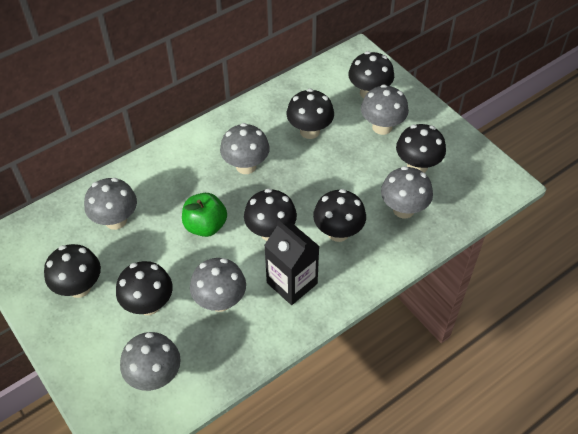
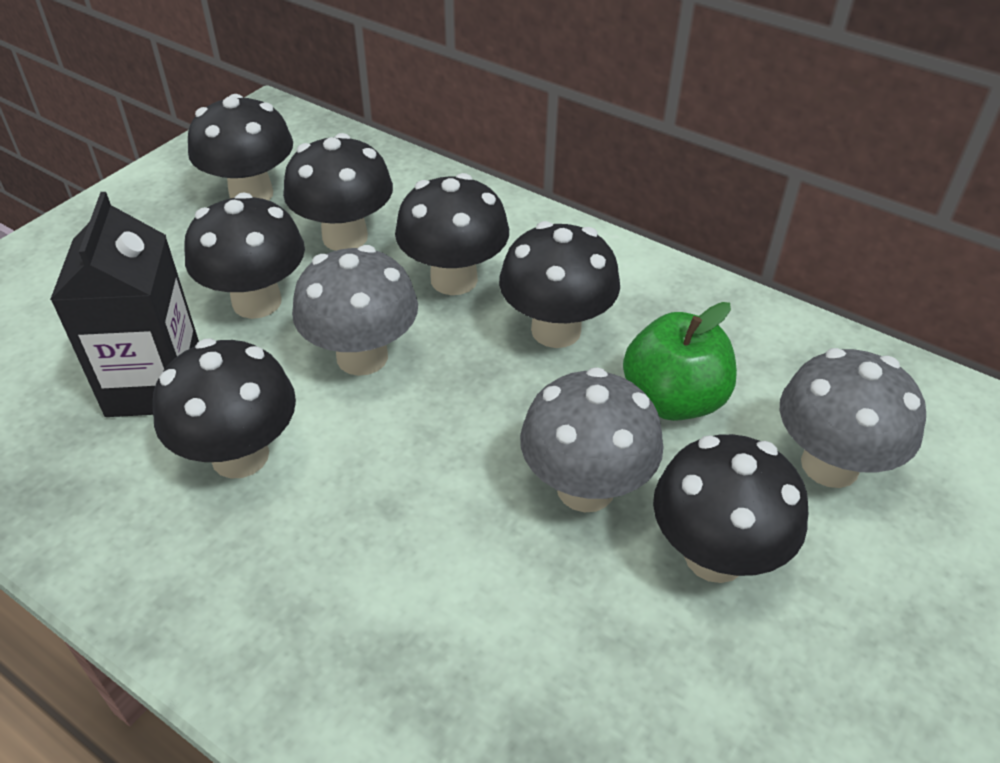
grey mushroom: 6 -> 3

